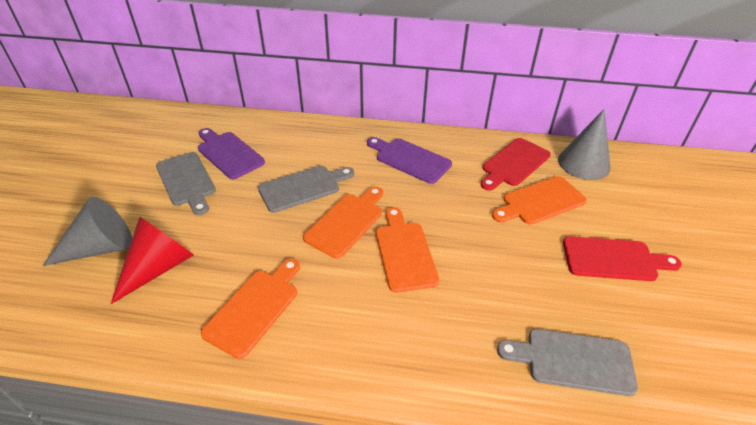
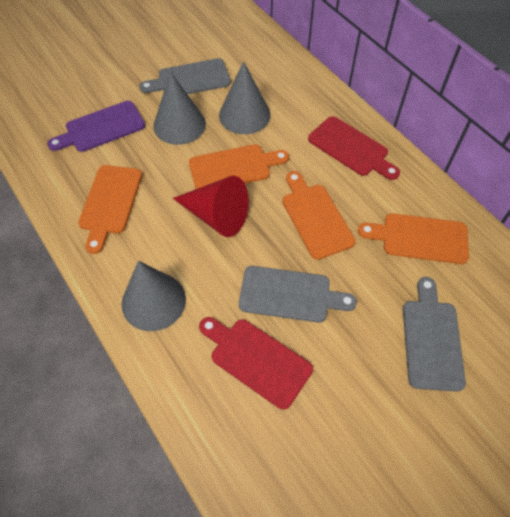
grey cone: 2 -> 3
purple cutting board: 2 -> 1

